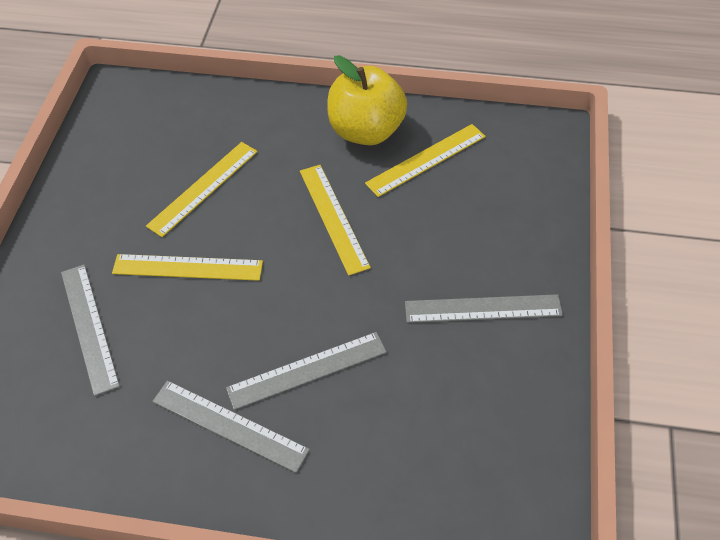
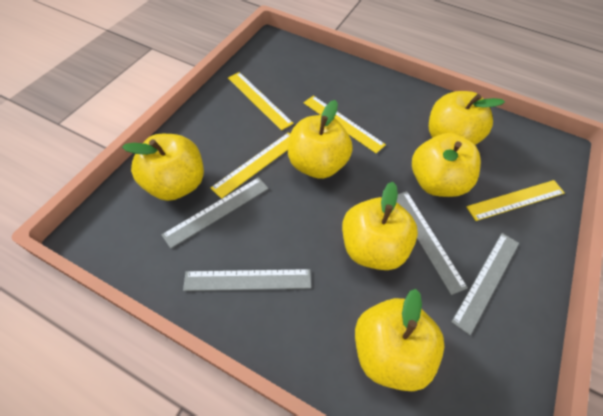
yellow apple: 1 -> 6

